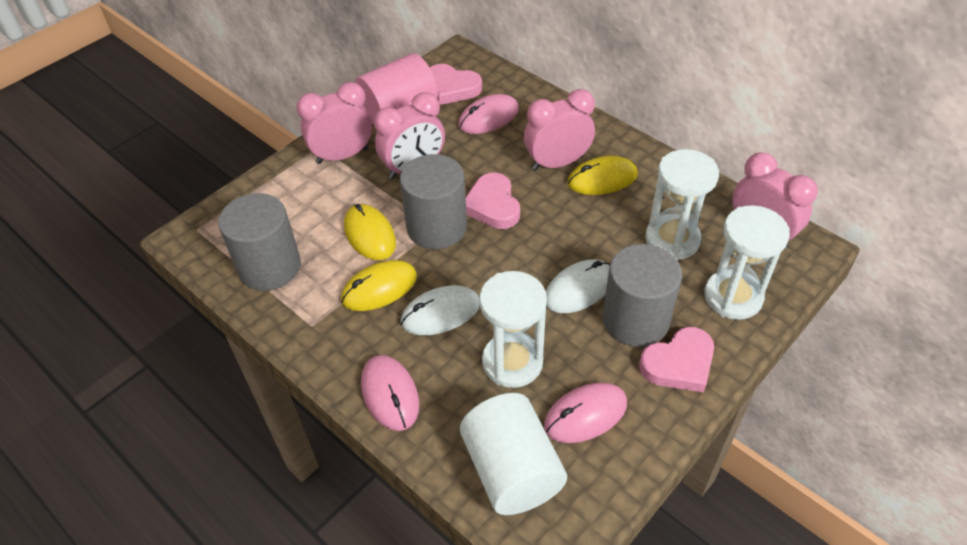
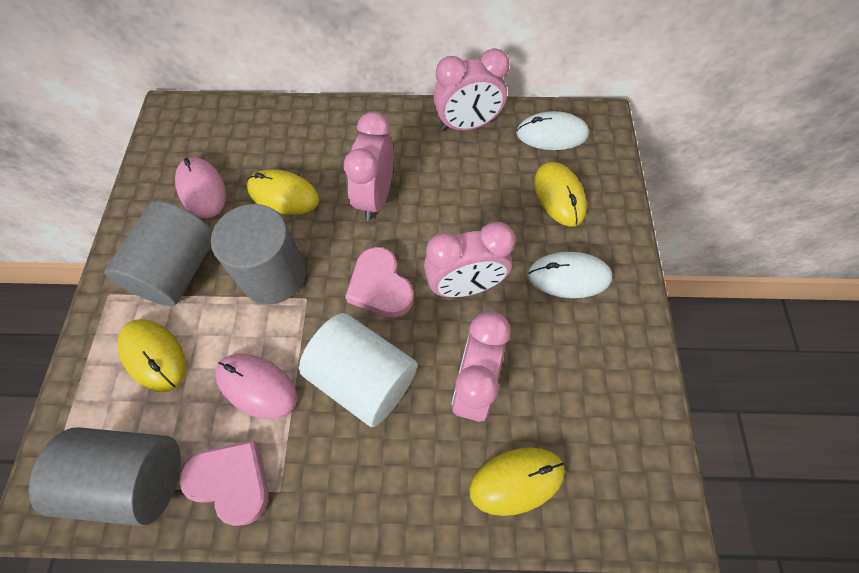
pink cylinder: 1 -> 0
pink heart: 3 -> 2
pink mouse: 3 -> 2
white hourglass: 3 -> 0
yellow mouse: 3 -> 4

